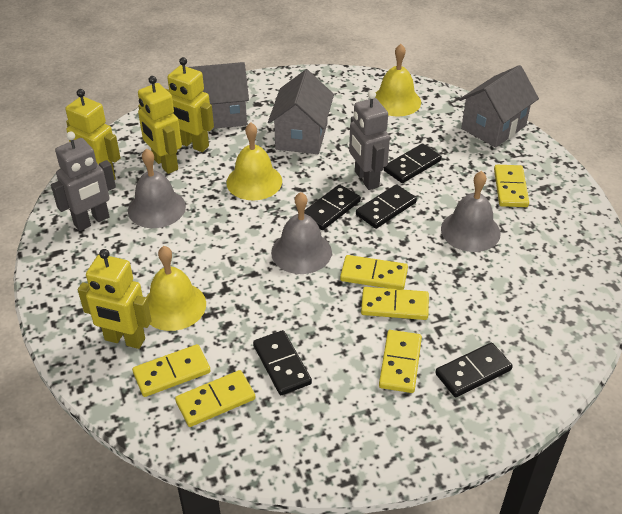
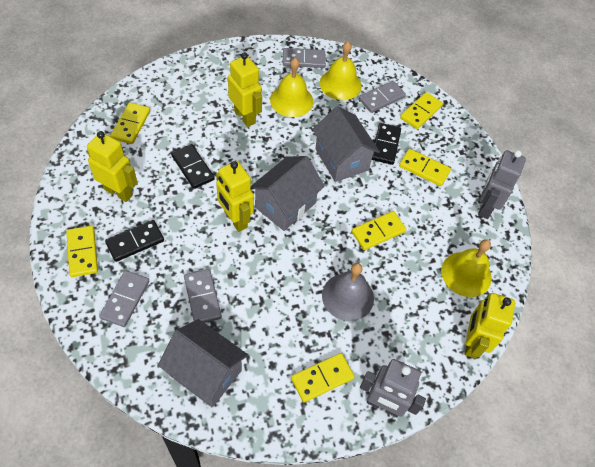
black domino: 5 -> 3
grey bell: 3 -> 1
grey domino: 0 -> 4

